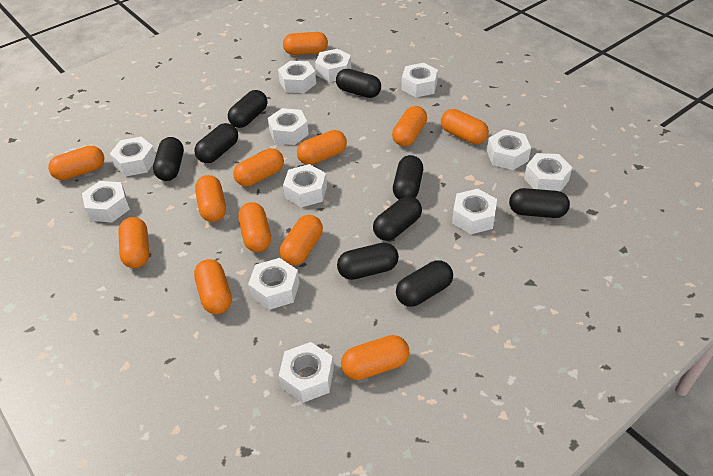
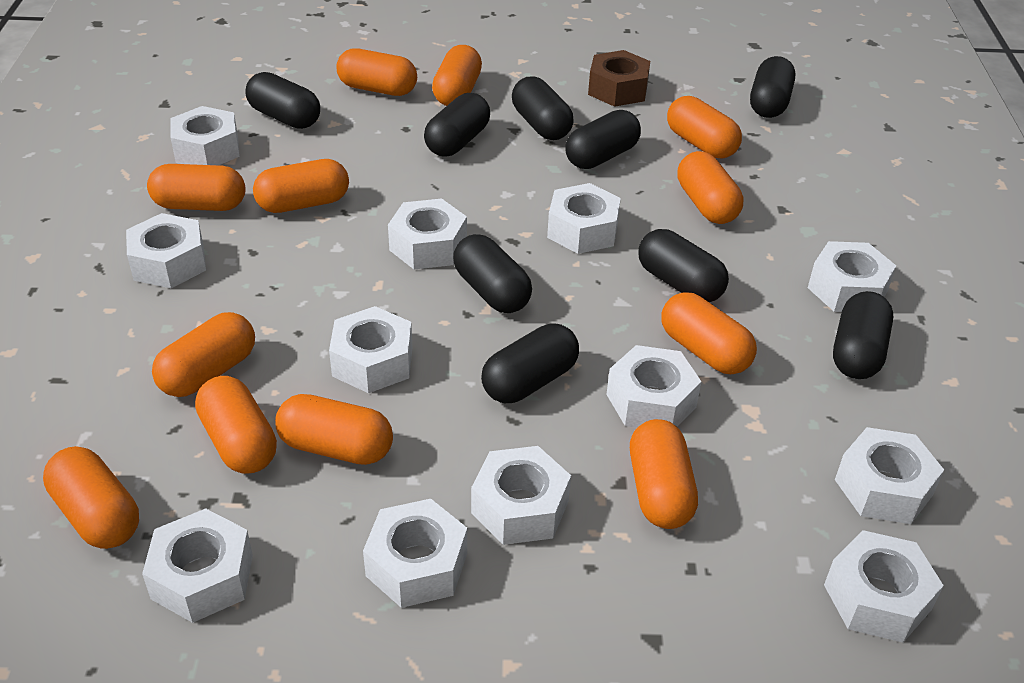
brown nut: 0 -> 1

